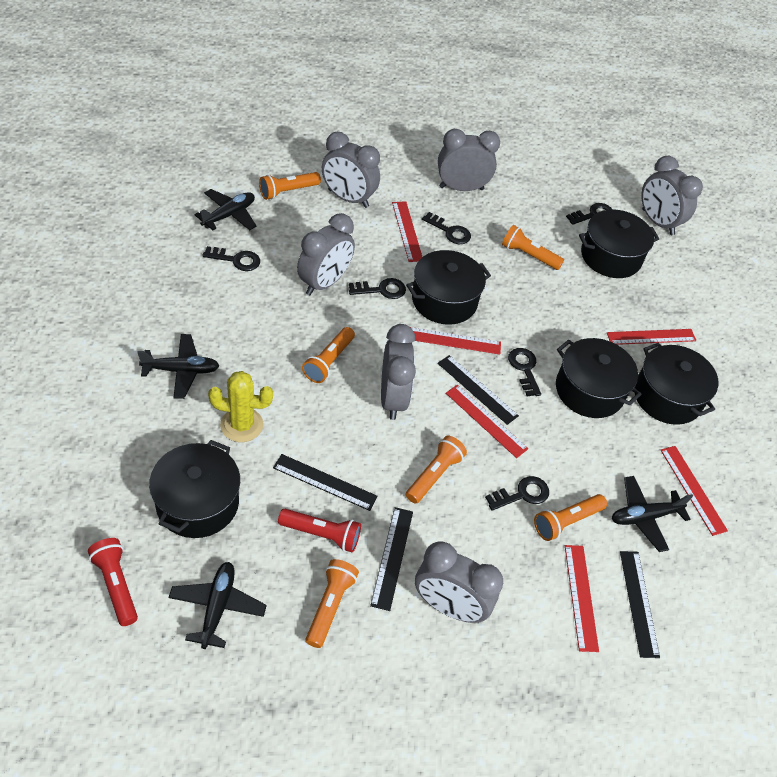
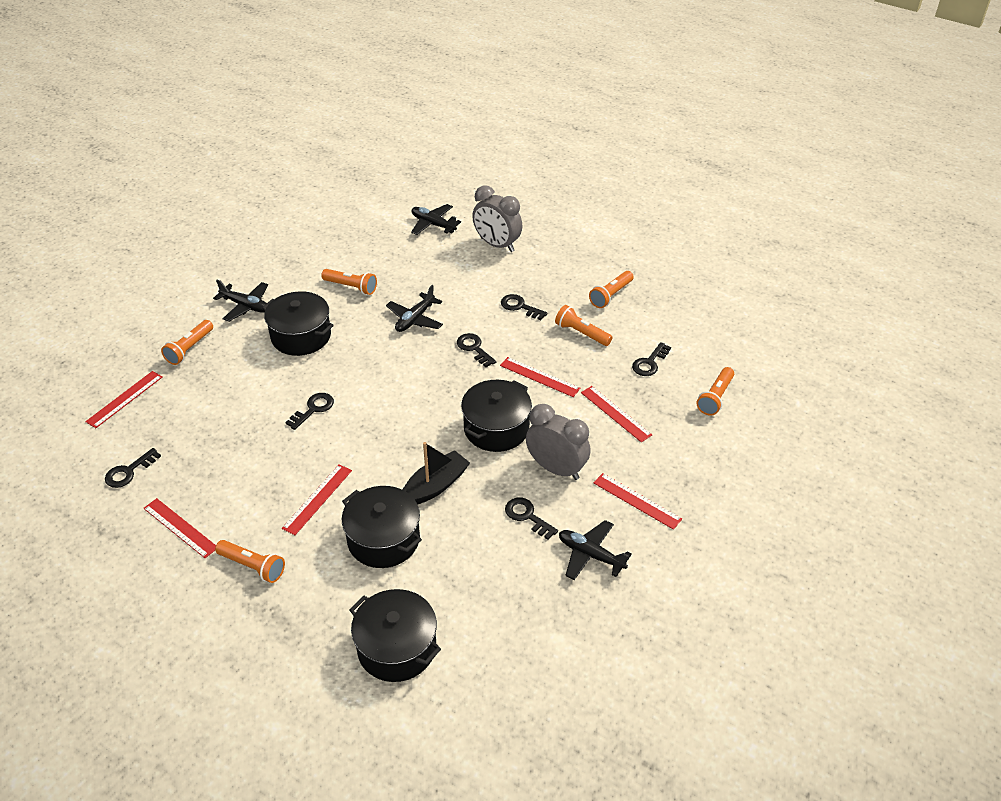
black boat: 0 -> 1
black pot: 5 -> 4
black ruler: 4 -> 0
grey clock: 6 -> 2
red flashlight: 2 -> 0
yellow cactus: 1 -> 0

